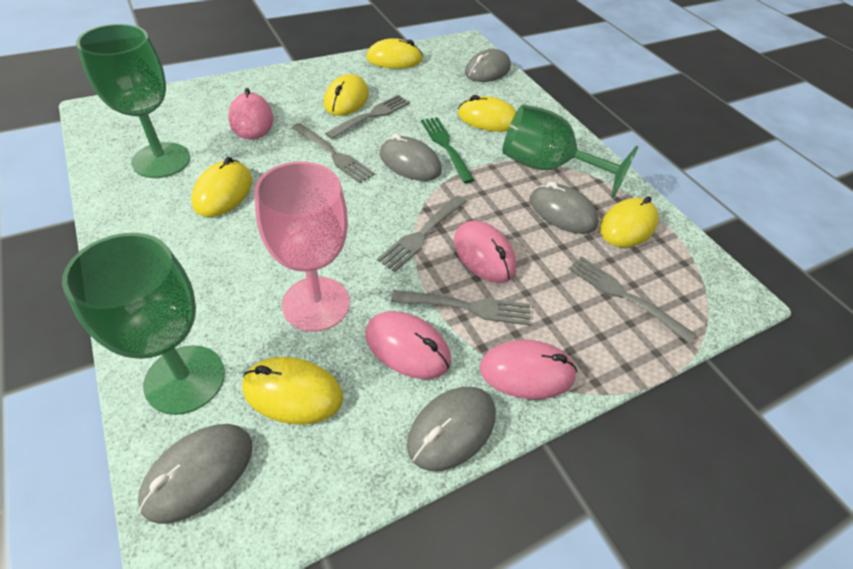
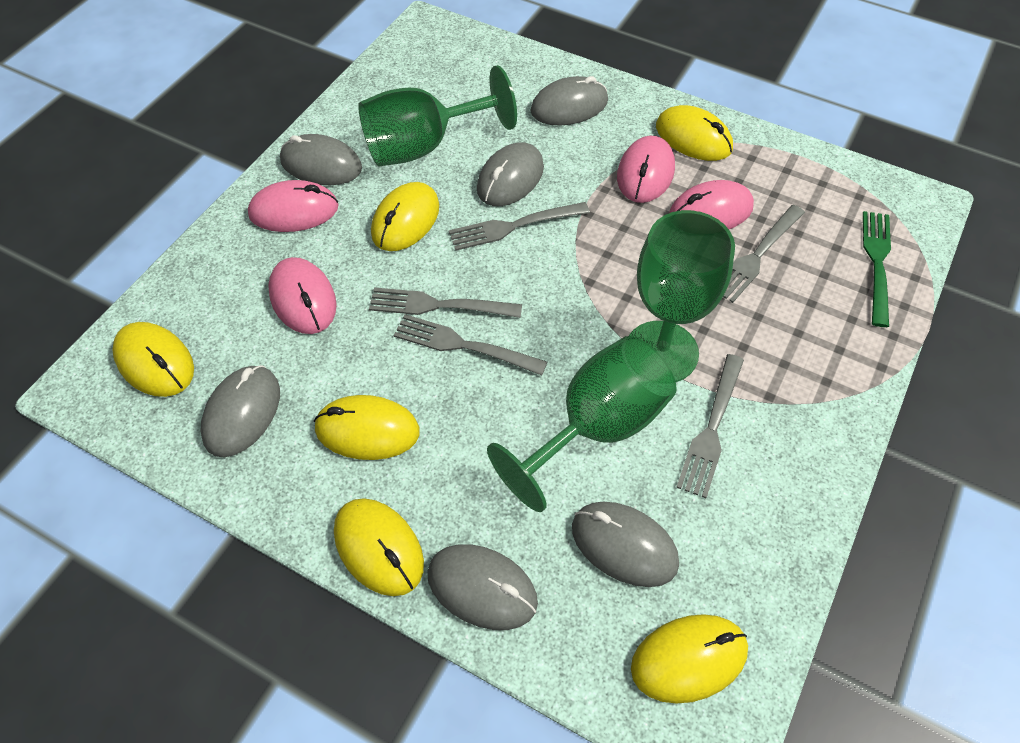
grey mouse: 5 -> 6
pink goblet: 1 -> 0

